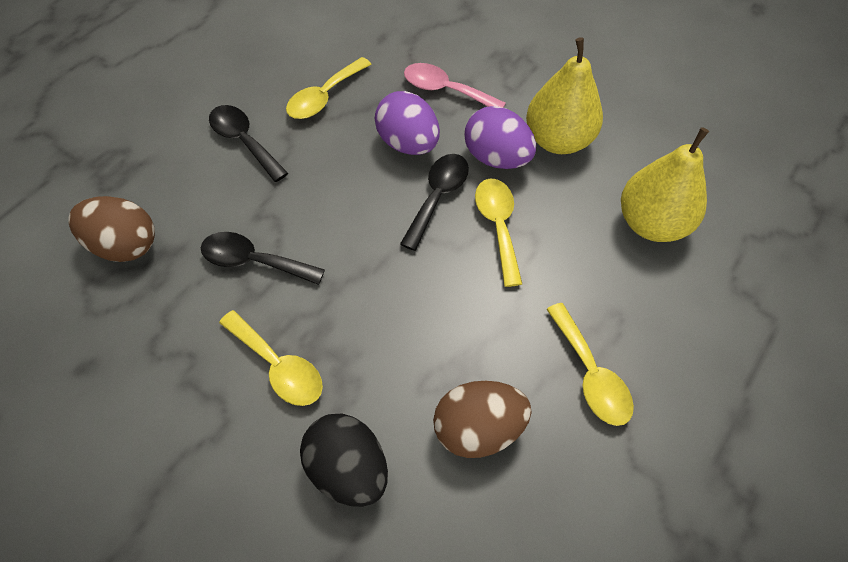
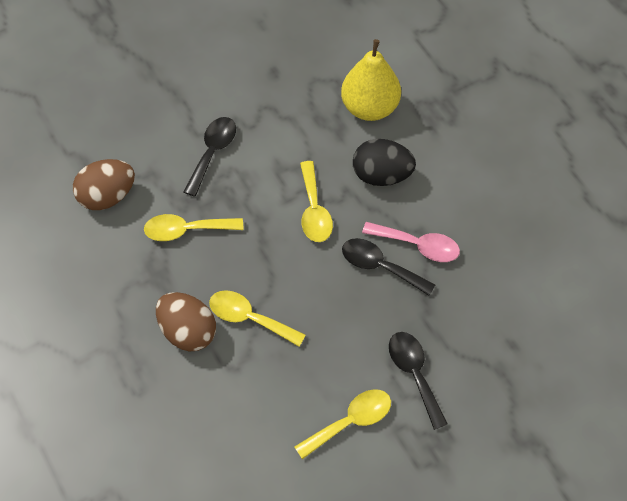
purple egg: 2 -> 0
yellow pear: 2 -> 1

